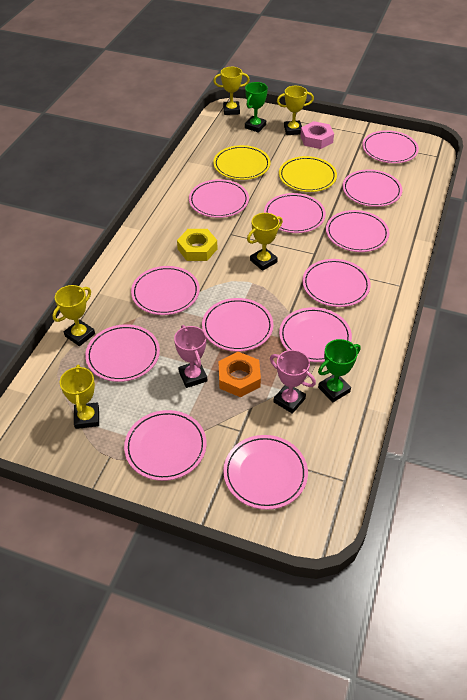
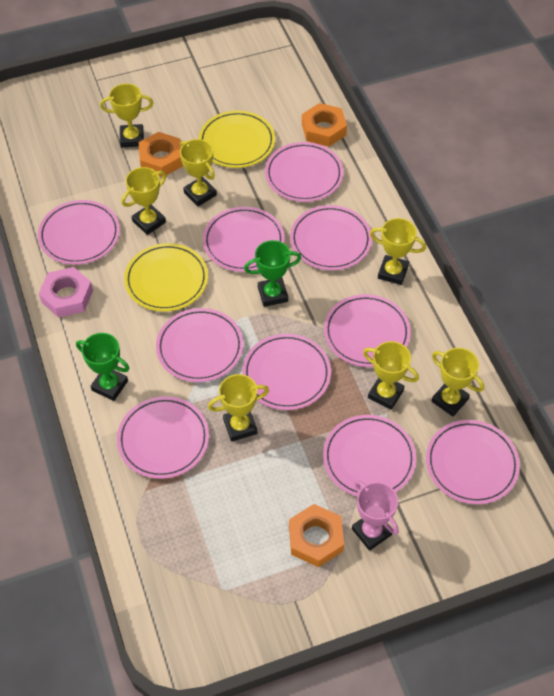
orange nut: 1 -> 3
pink plate: 12 -> 10
pink trophy: 2 -> 1
yellow nut: 1 -> 0
yellow trophy: 5 -> 7

